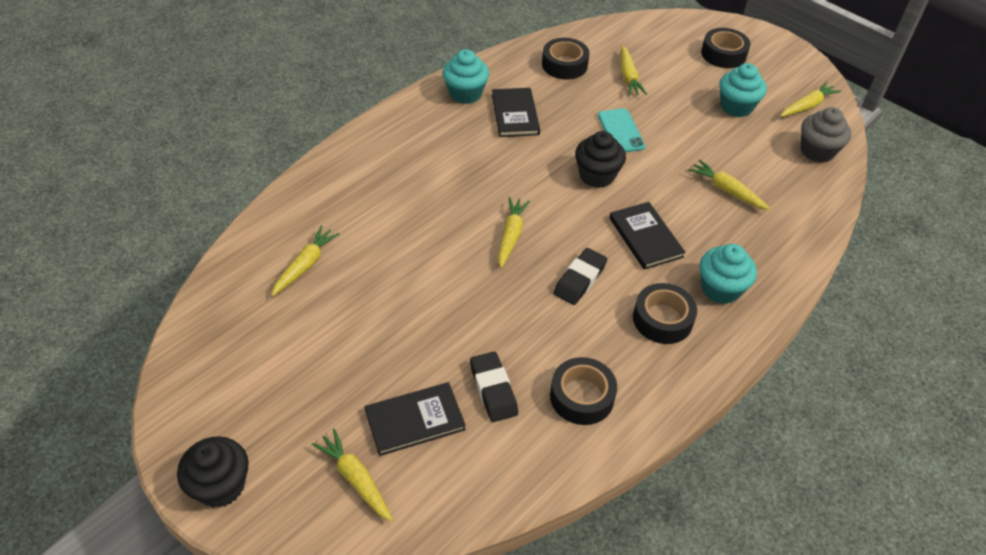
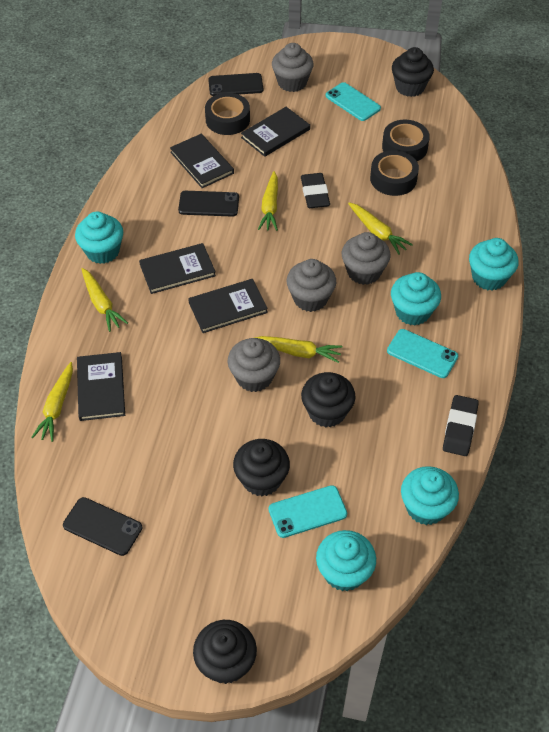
black book: 3 -> 5
black cupcake: 2 -> 4
black phone: 0 -> 3
black tape: 4 -> 3
grey cupcake: 1 -> 4
turquoise cupcake: 3 -> 5
turquoise phone: 1 -> 3
yellow carrot: 6 -> 5

